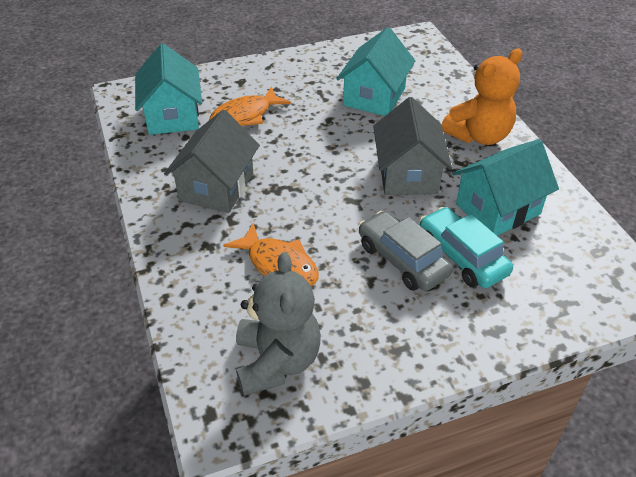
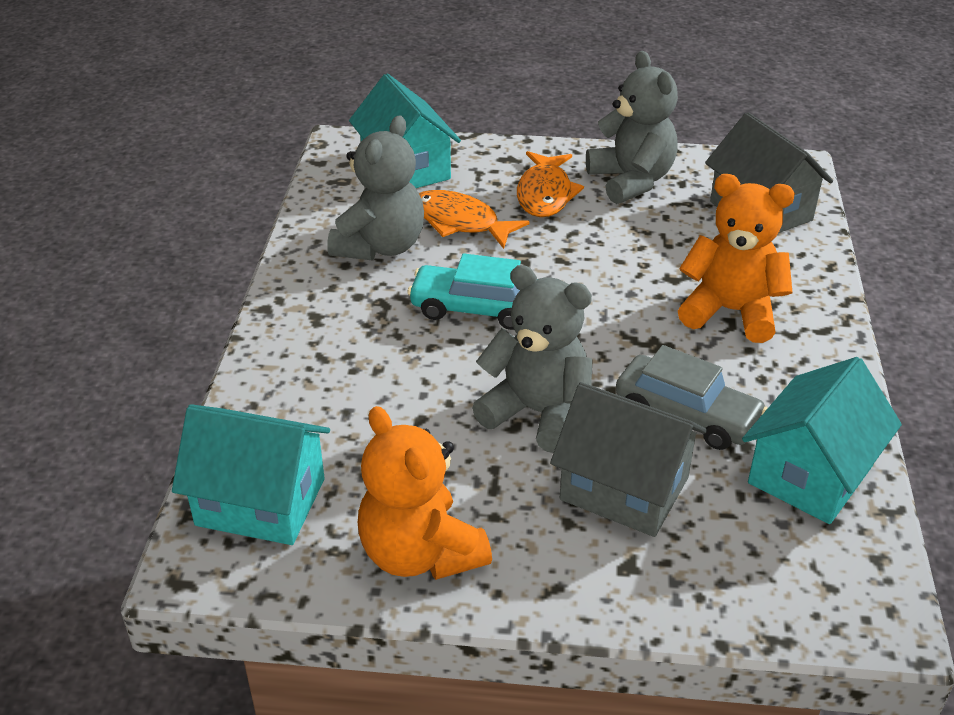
grey teddy bear: 1 -> 3
orange teddy bear: 1 -> 2

